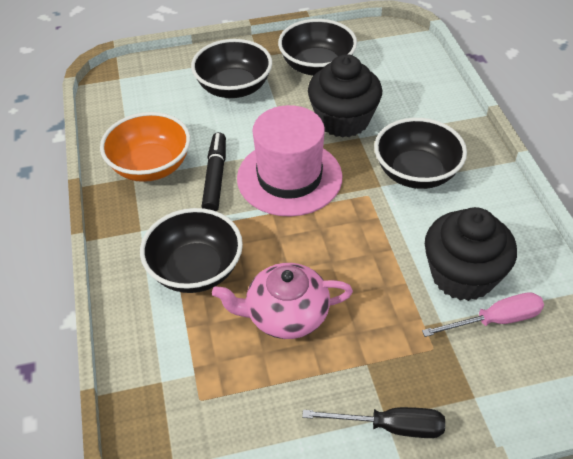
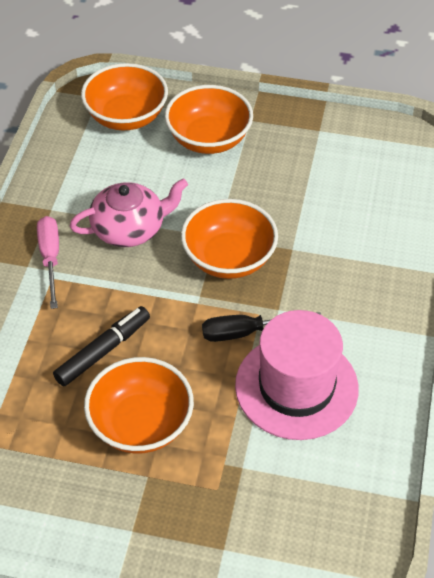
black bowl: 4 -> 0
black cupcake: 2 -> 0
orange bowl: 1 -> 4

